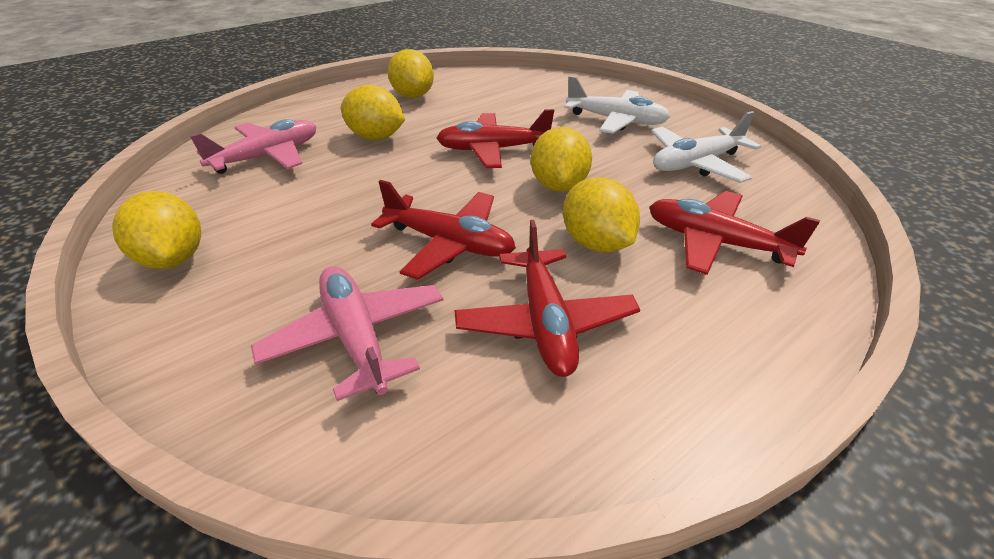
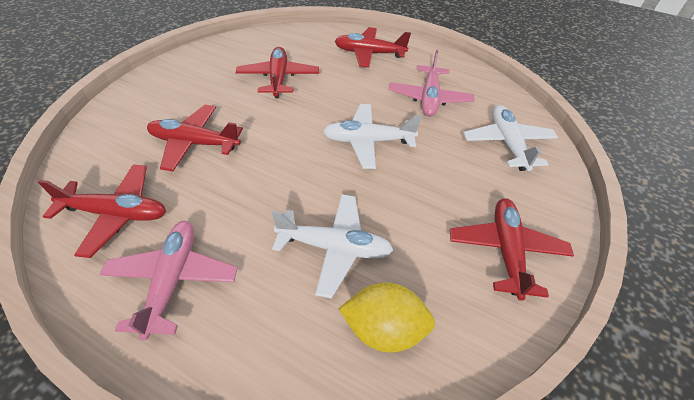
red plane: 4 -> 5
white plane: 2 -> 3
yellow lemon: 5 -> 1

